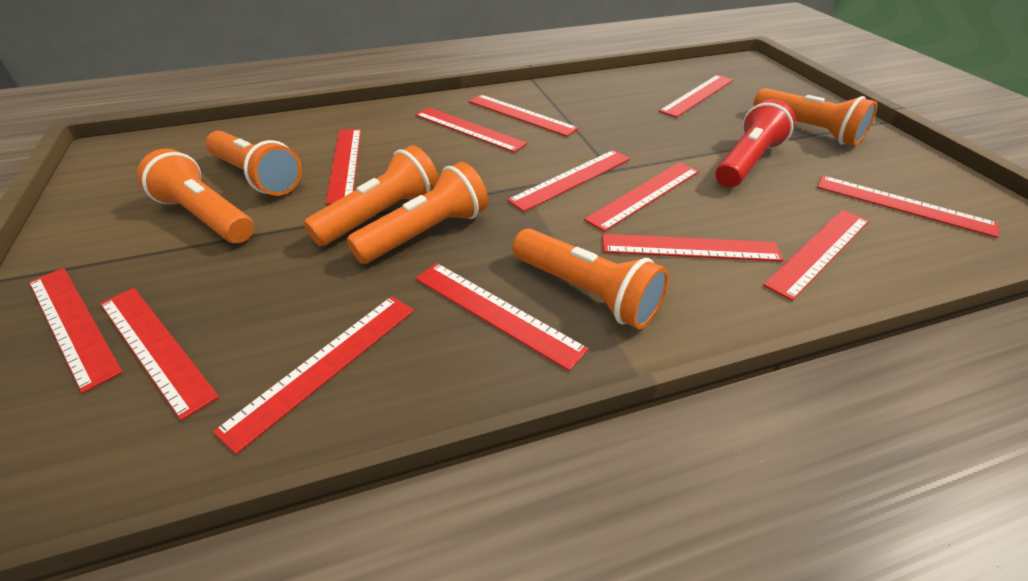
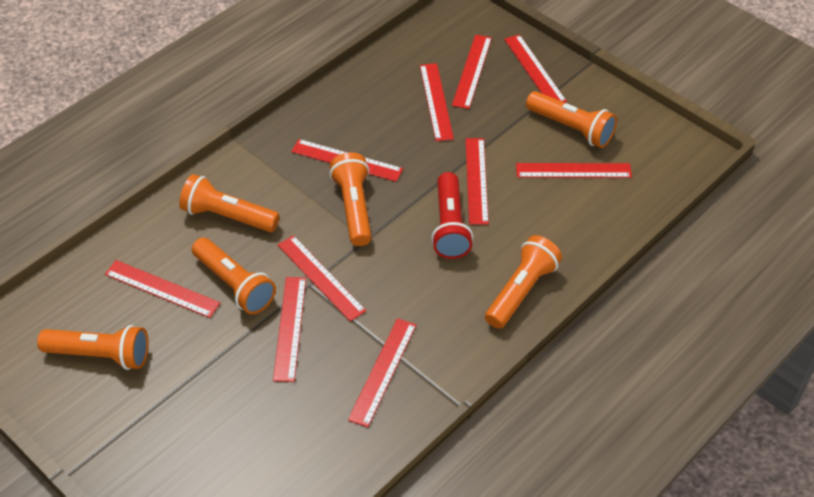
red ruler: 13 -> 10

